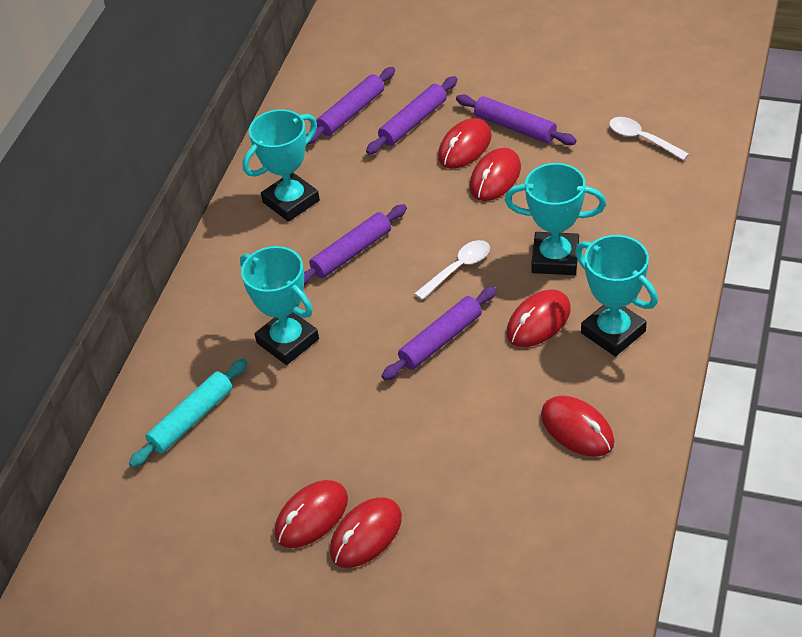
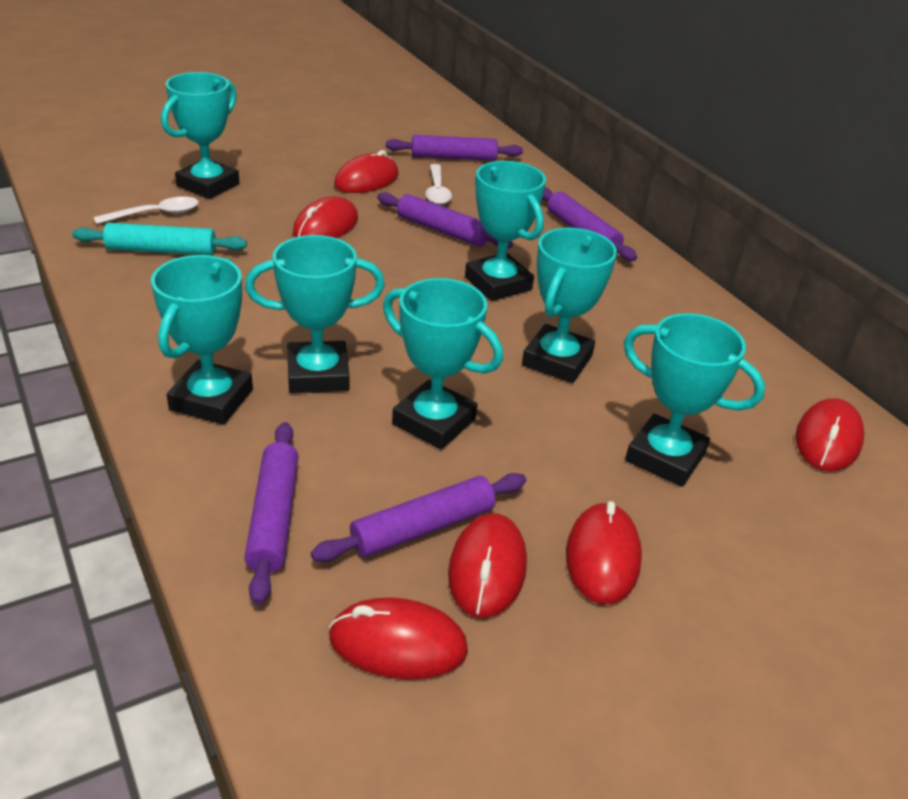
turquoise trophy: 4 -> 7

